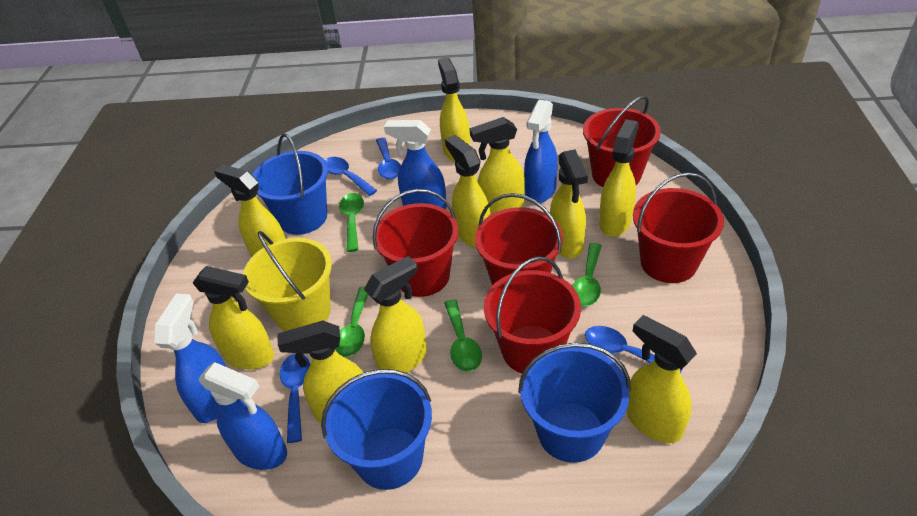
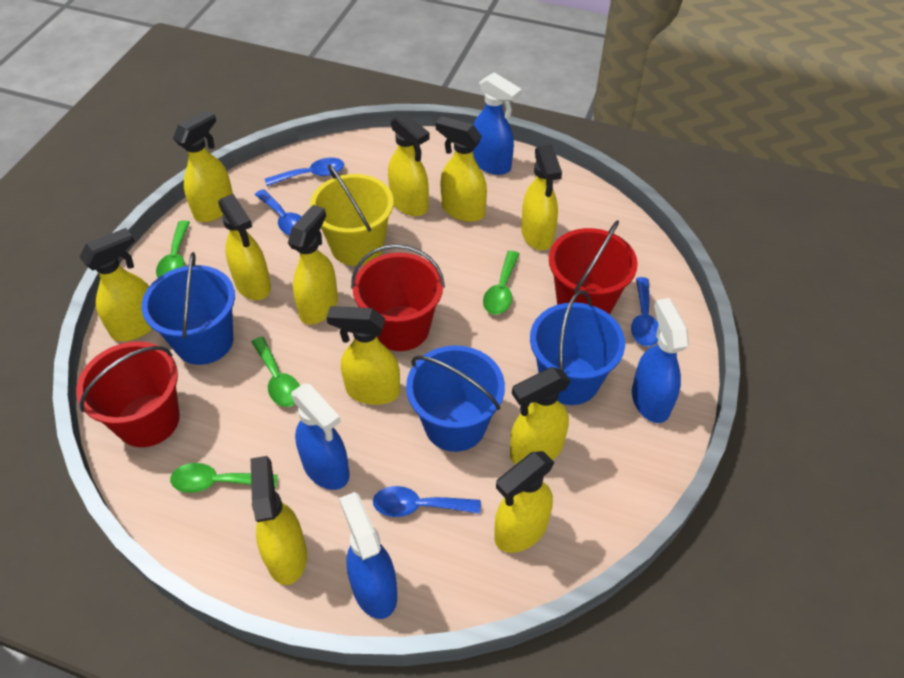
red bucket: 5 -> 3
yellow spray bottle: 10 -> 11

